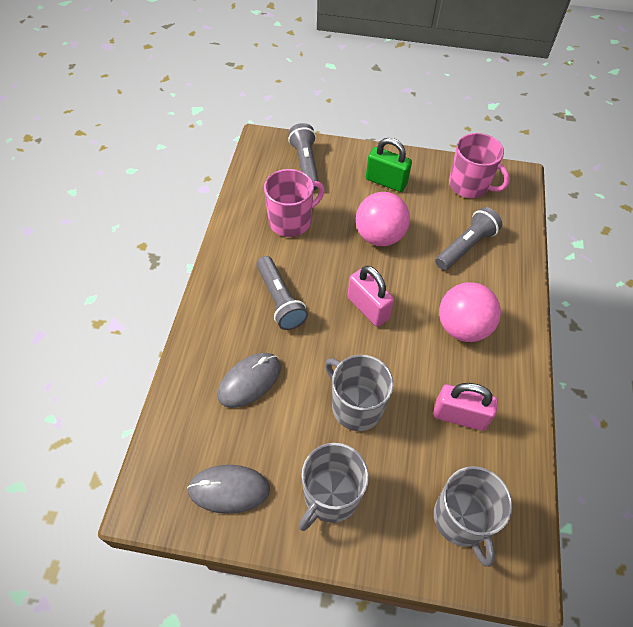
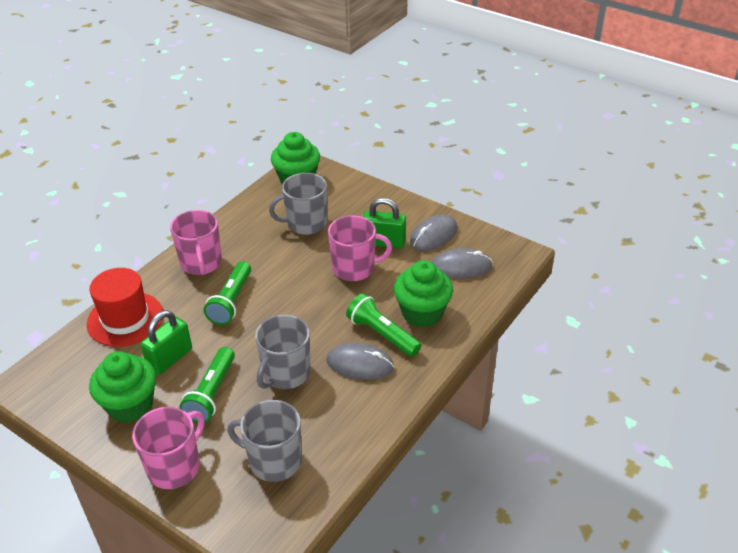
green cupcake: 0 -> 3
green flashlight: 0 -> 3
green padlock: 1 -> 2
grey flashlight: 3 -> 0
grey mouse: 2 -> 3
pink ball: 2 -> 0
pink mug: 2 -> 3
pink padlock: 2 -> 0
red hat: 0 -> 1

